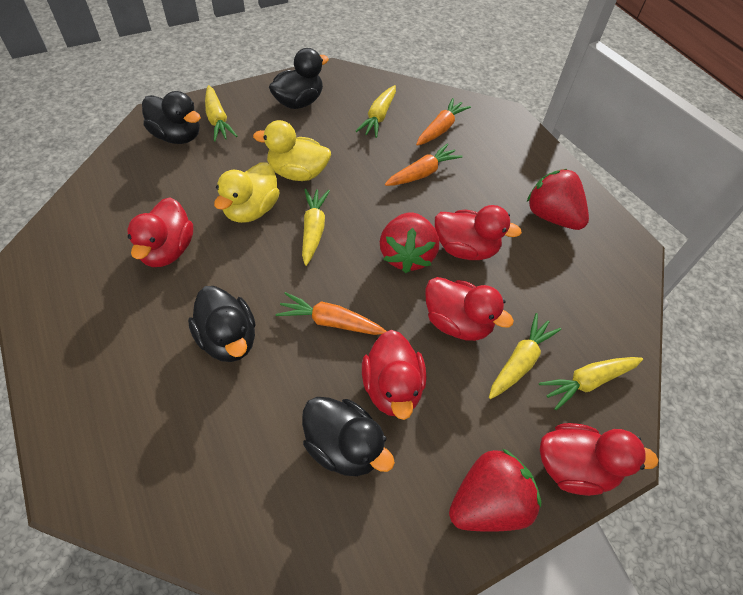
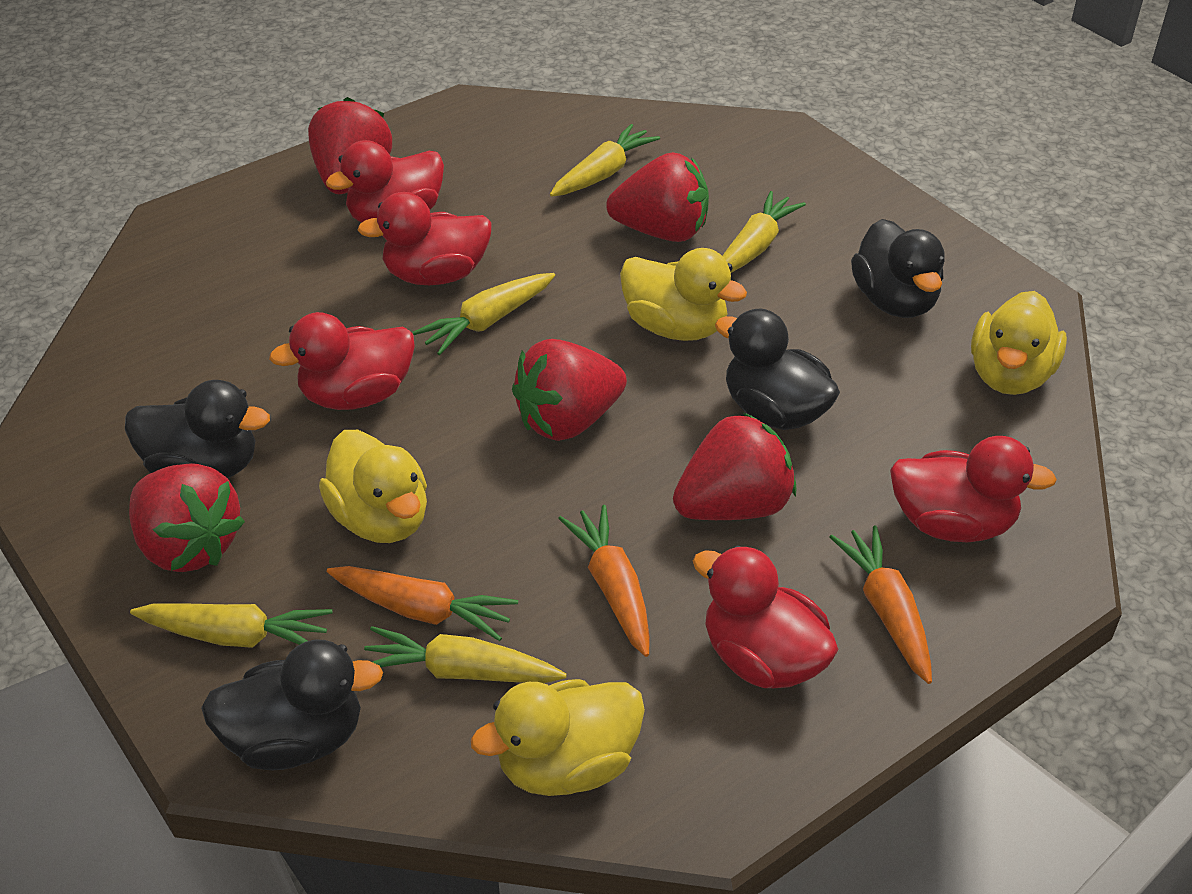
red strawberry: 3 -> 5
yellow duck: 2 -> 4

